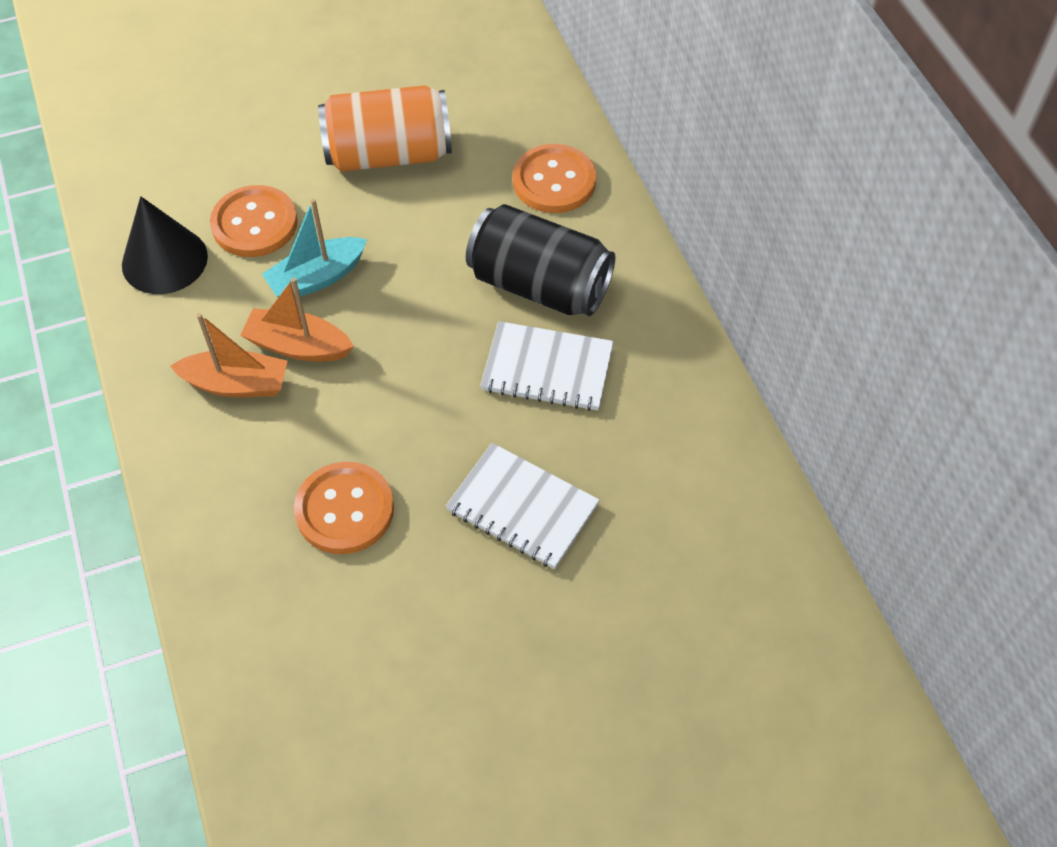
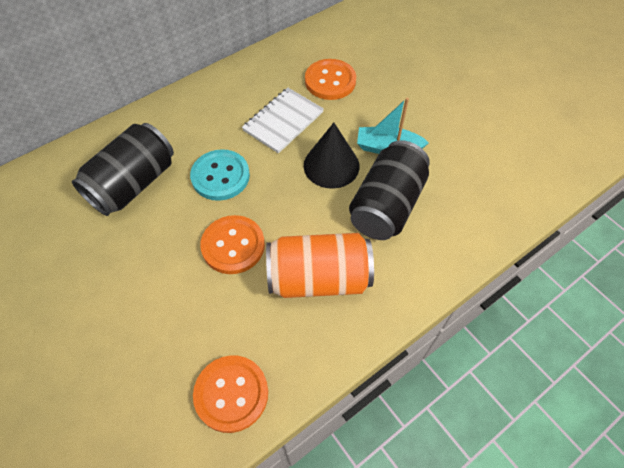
black can: 1 -> 2
orange boat: 2 -> 0
turquoise button: 0 -> 1
white notebook: 2 -> 1

